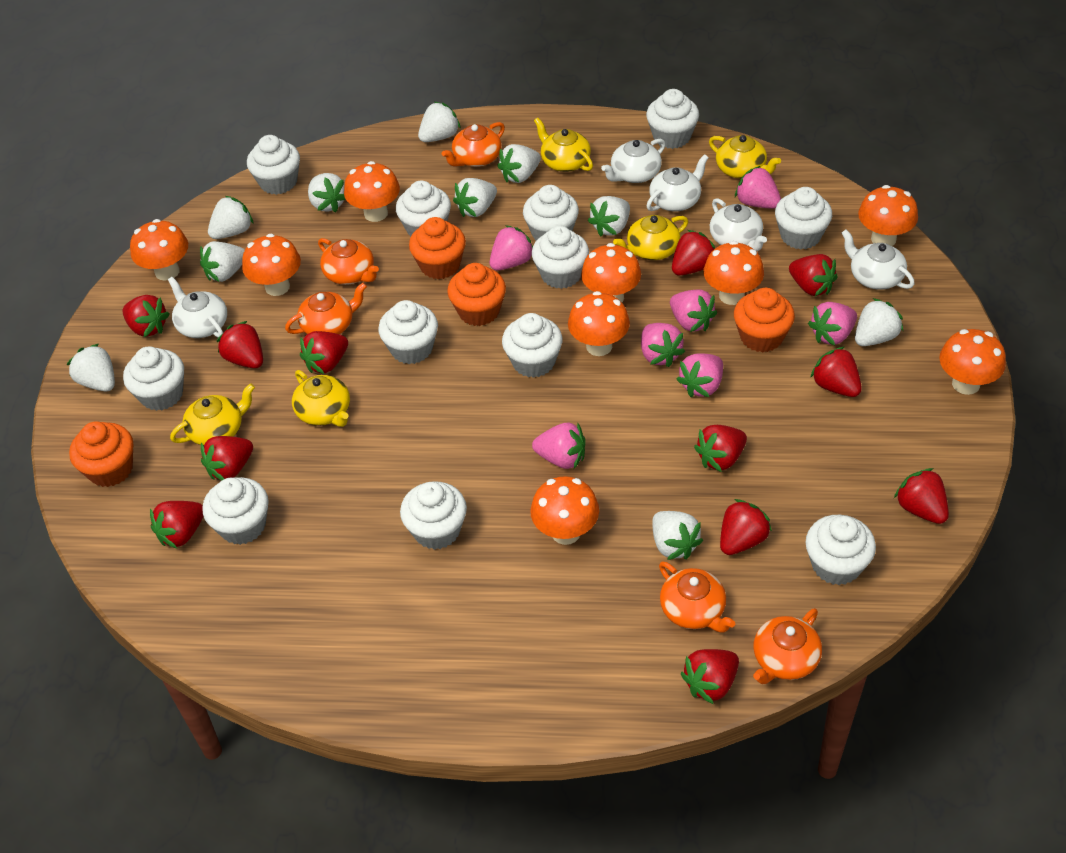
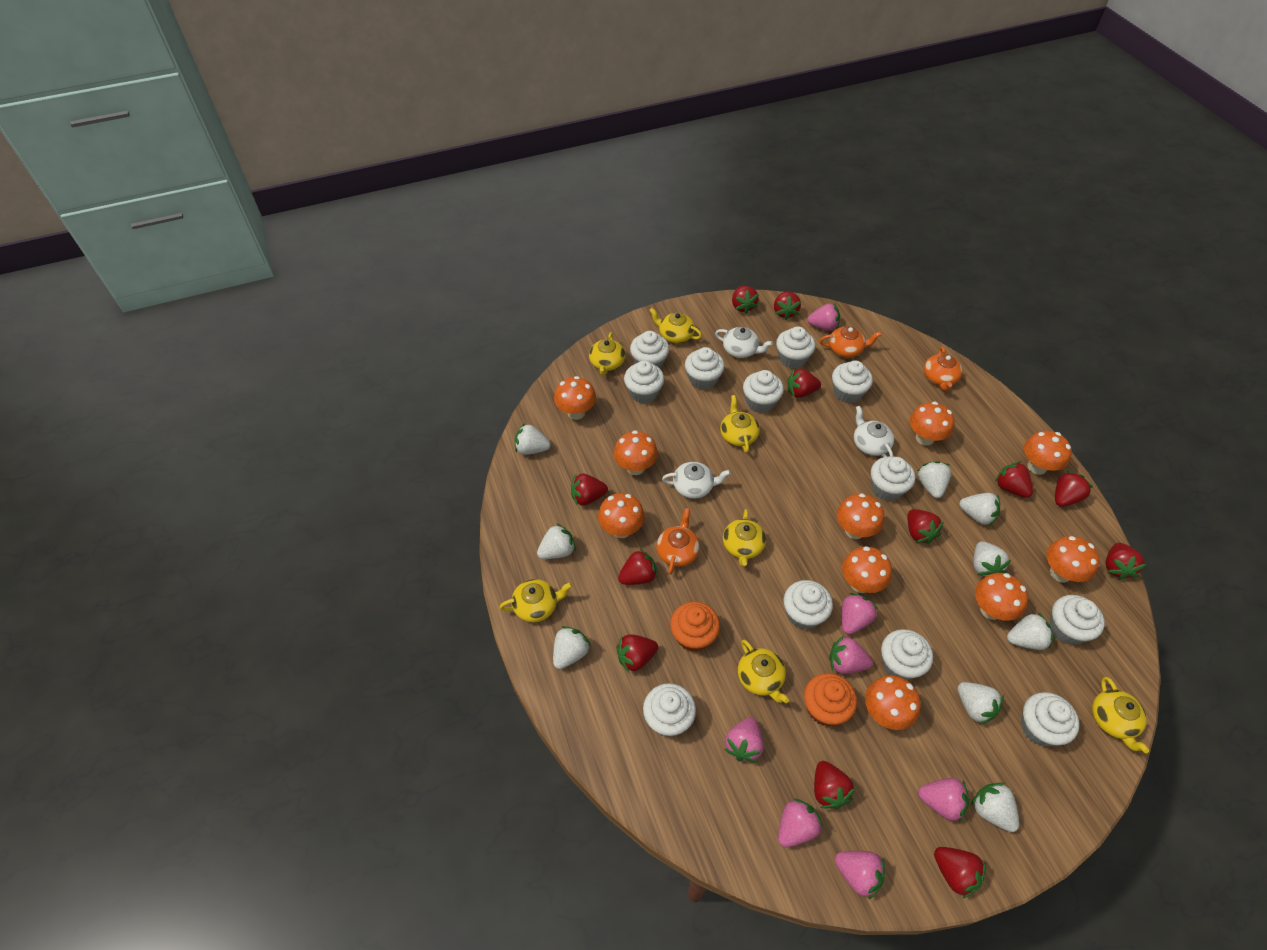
orange cupcake: 4 -> 2
orange mushroom: 9 -> 10
orange teapot: 5 -> 3
white strawberry: 10 -> 9
white teapot: 5 -> 3
yellow teapot: 5 -> 7

